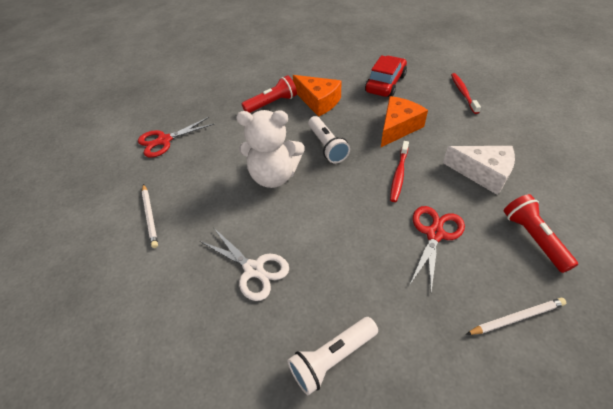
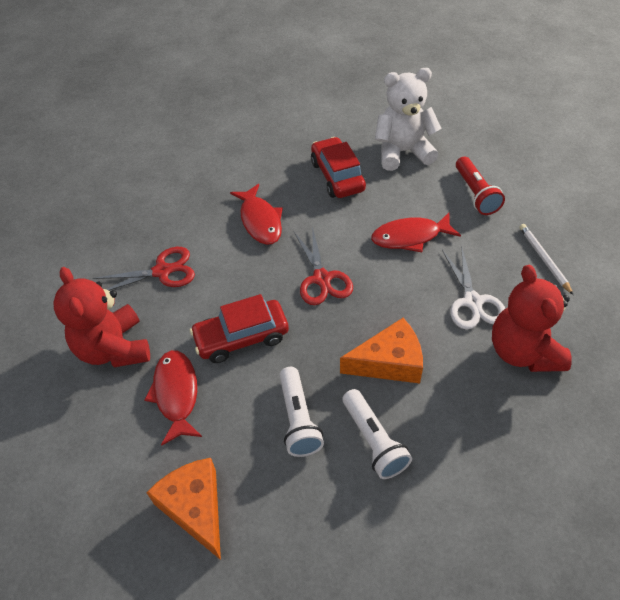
red car: 1 -> 2
red fish: 0 -> 3
red flashlight: 2 -> 1
red teddy bear: 0 -> 2
red toothbrush: 2 -> 0
white cheese: 1 -> 0
white pencil: 2 -> 1

